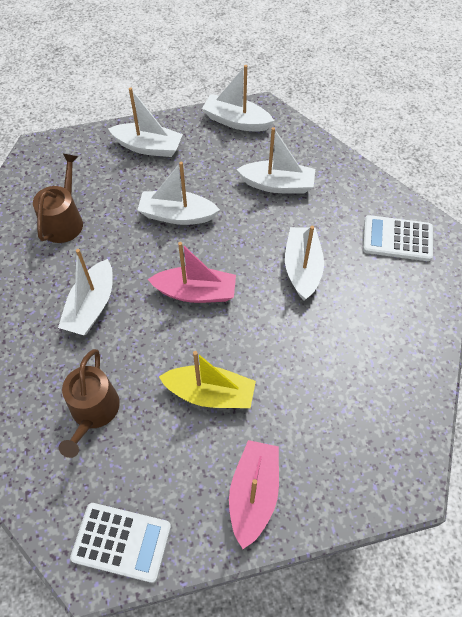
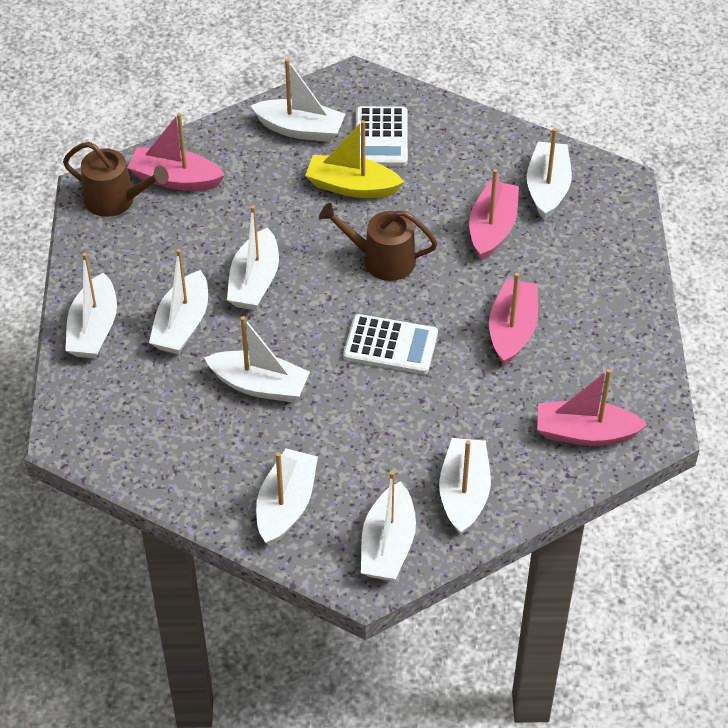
pink boat: 2 -> 4
white boat: 6 -> 9

